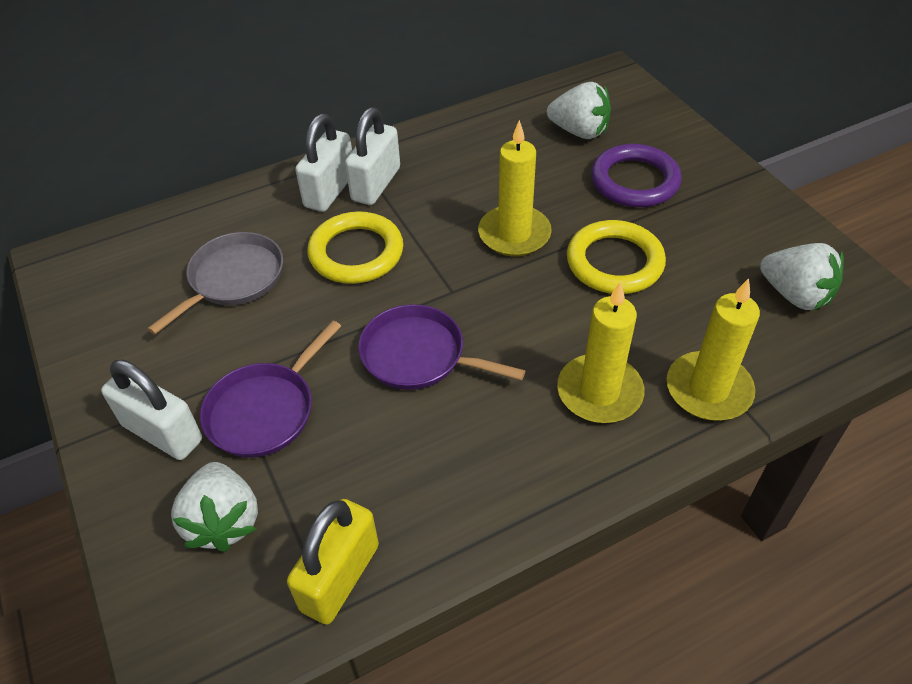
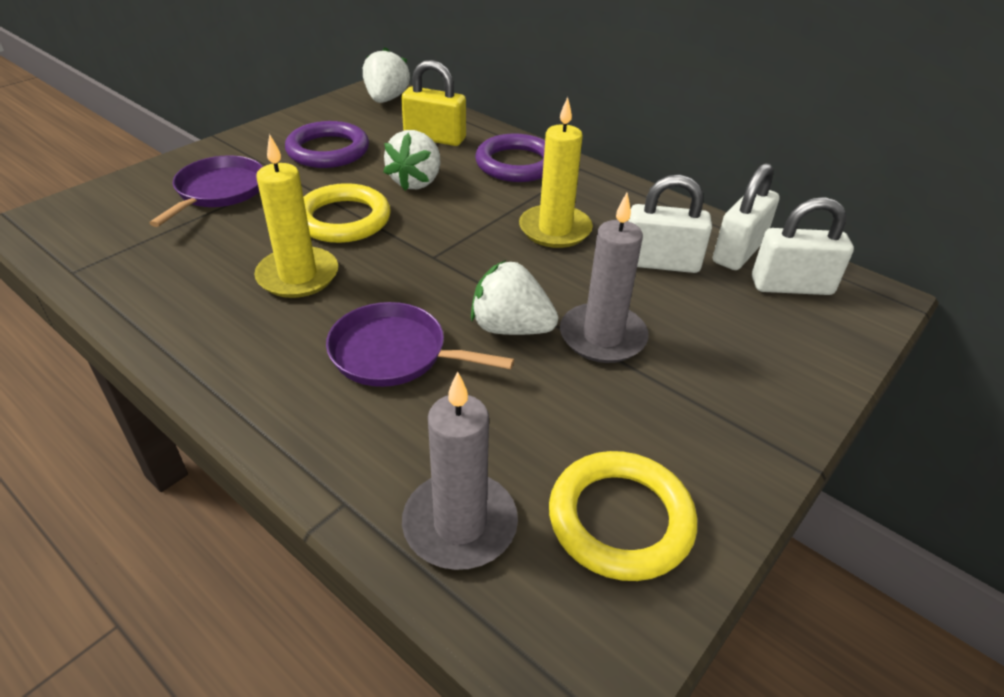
grey candle: 0 -> 2
grey pan: 1 -> 0
purple ring: 1 -> 2
yellow candle: 3 -> 2

